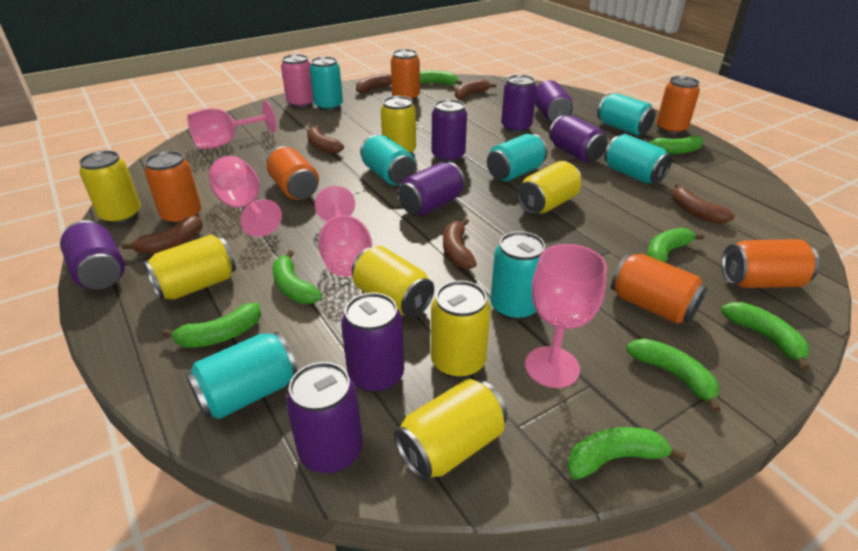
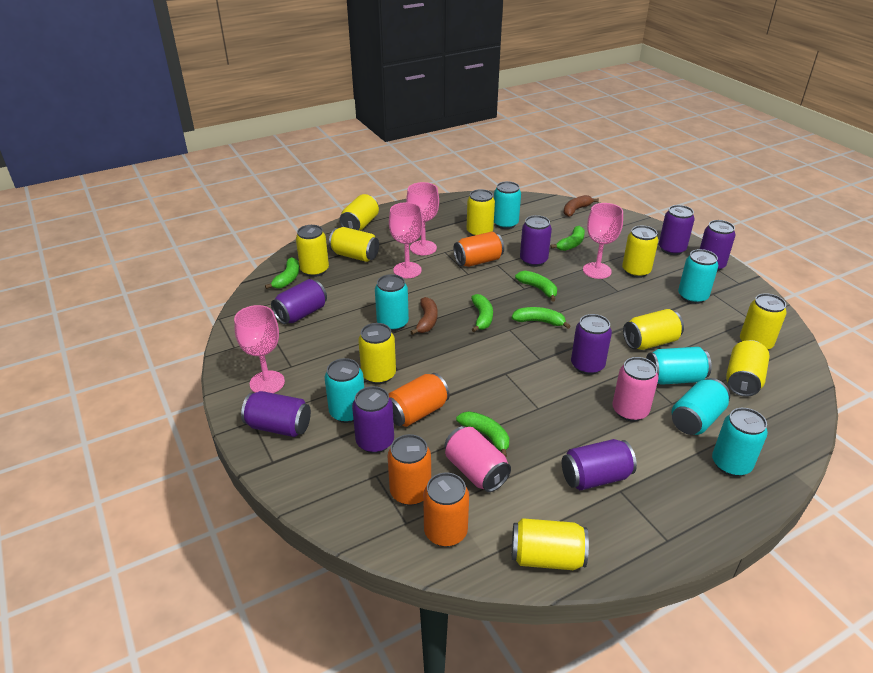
brown banana: 6 -> 2
green banana: 8 -> 6
orange can: 6 -> 4
pink can: 1 -> 2
yellow can: 7 -> 10

